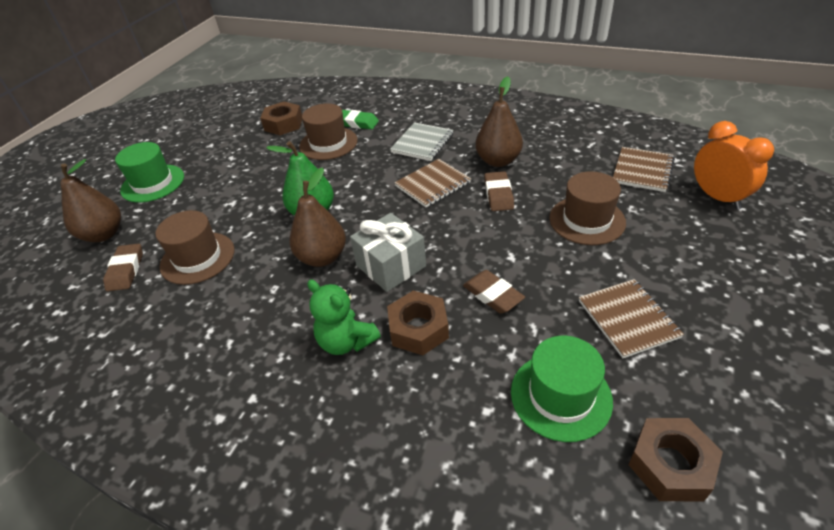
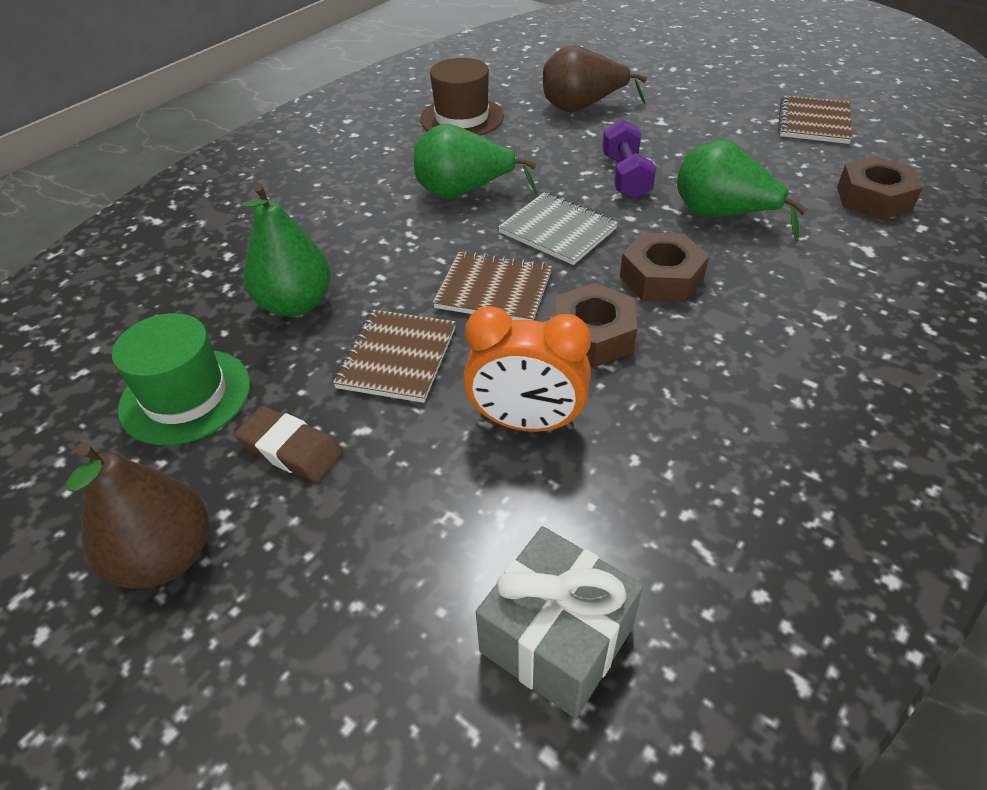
brown eraser: 3 -> 1
brown hat: 3 -> 1
brown pear: 3 -> 2
green eraser: 1 -> 0
green hat: 2 -> 1
green pear: 1 -> 3
green teddy bear: 1 -> 0
purple dumbbell: 0 -> 1

